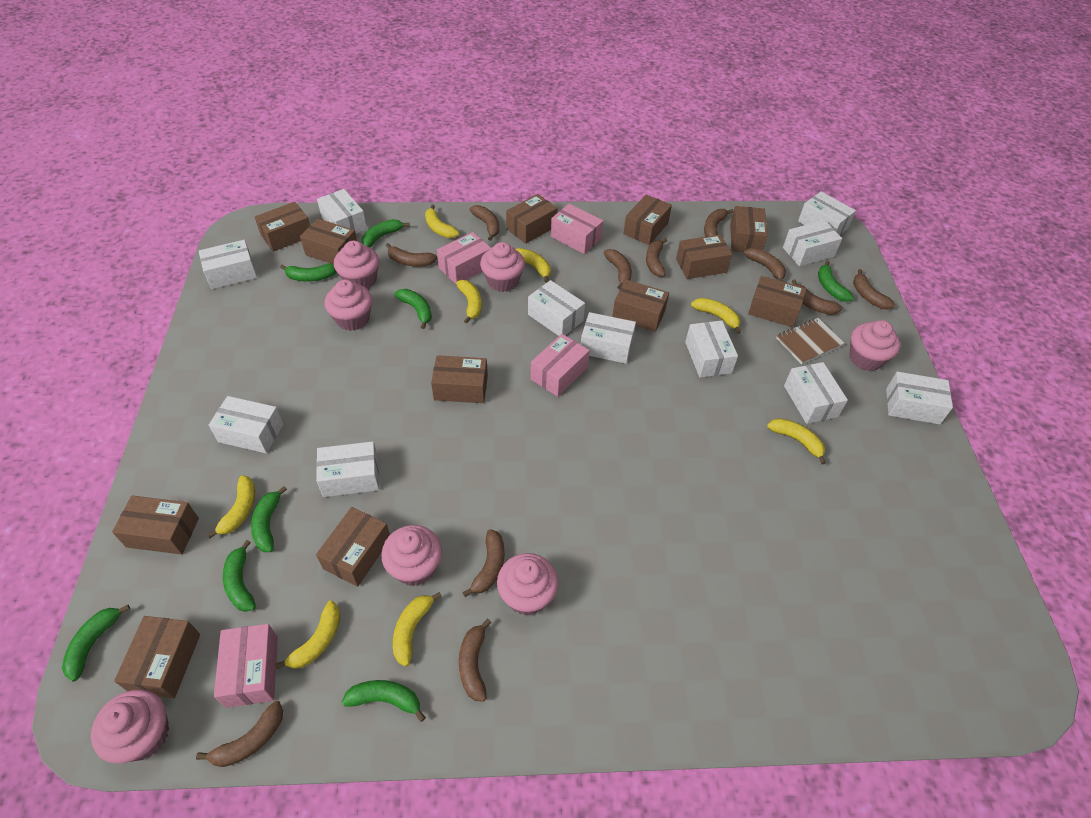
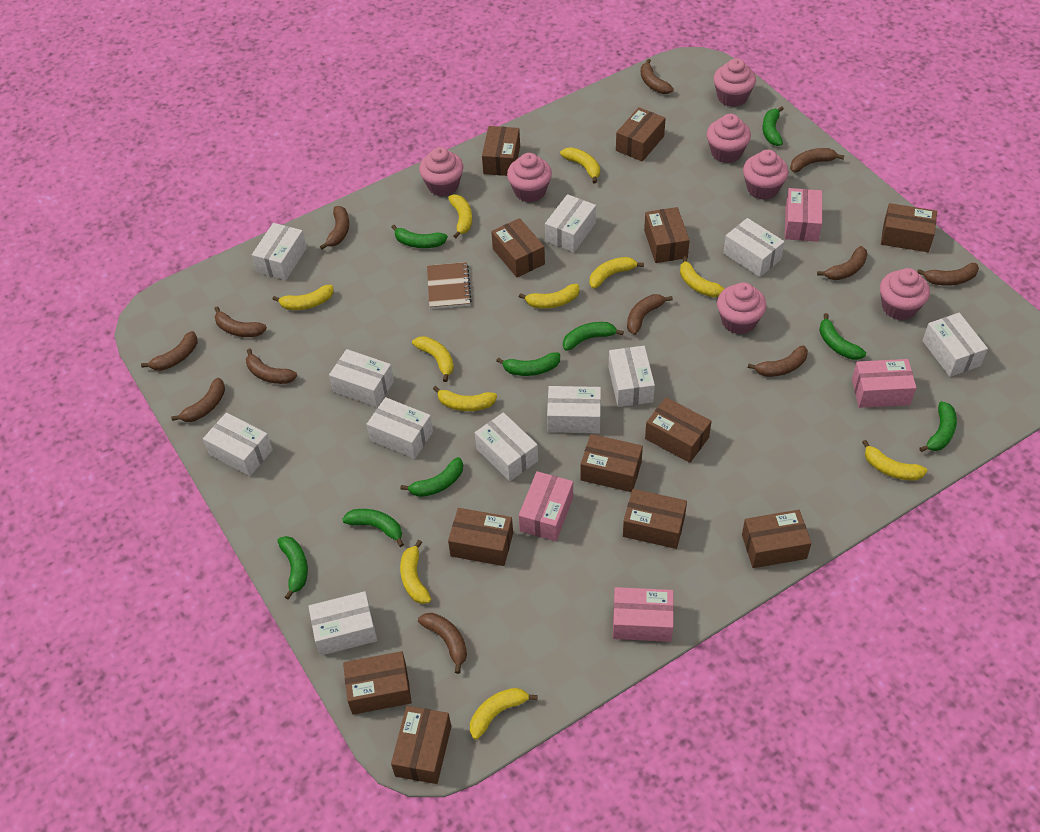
brown banana: 11 -> 12
green banana: 8 -> 9
yellow banana: 8 -> 11

